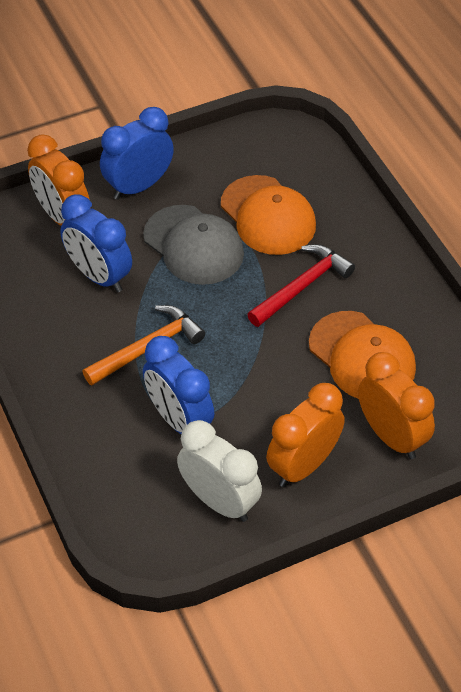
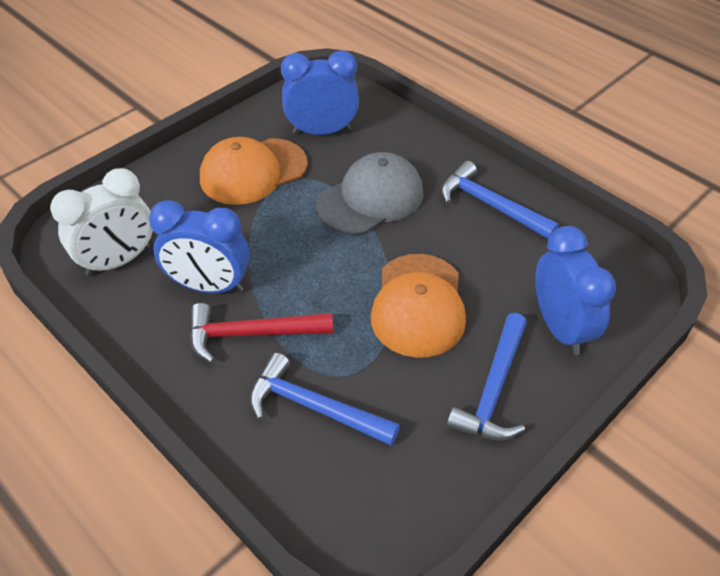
blue hammer: 0 -> 3
orange clock: 3 -> 0
orange hammer: 1 -> 0

